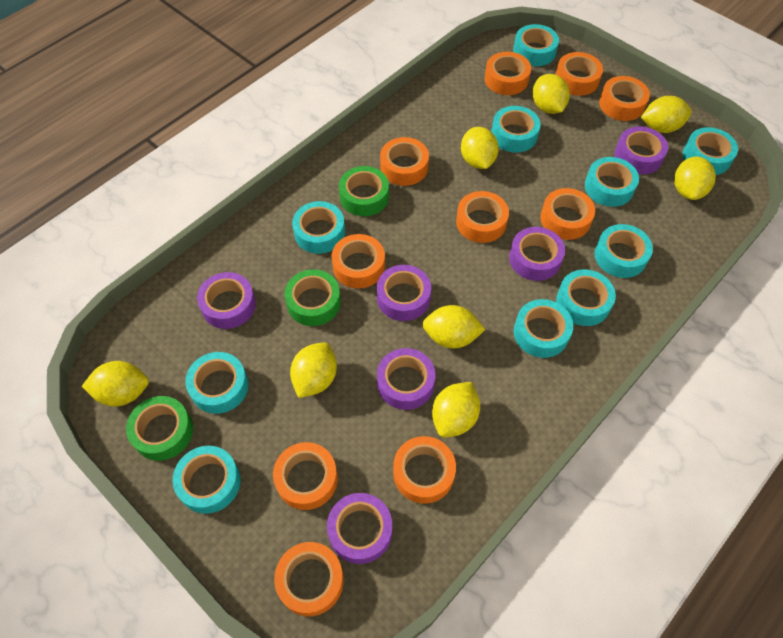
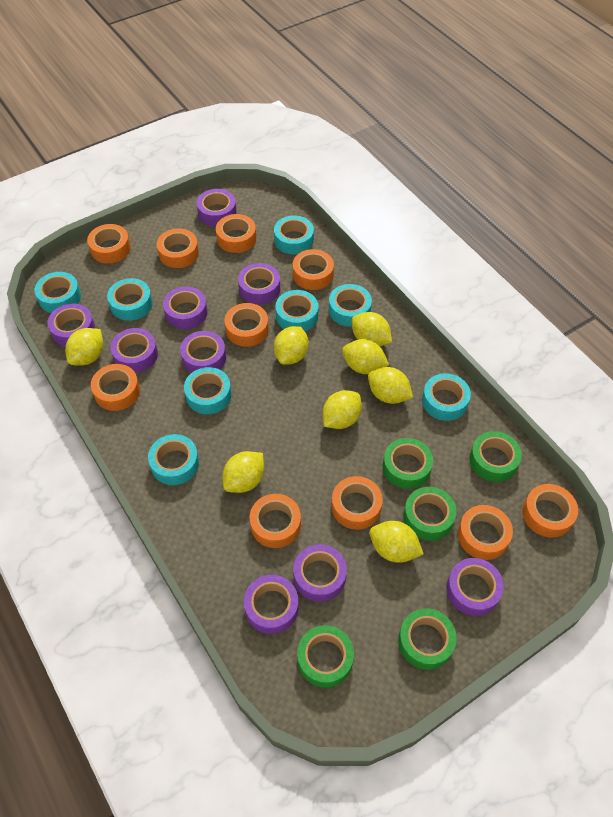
green tape: 3 -> 5
purple tape: 6 -> 9
turquoise tape: 10 -> 8

